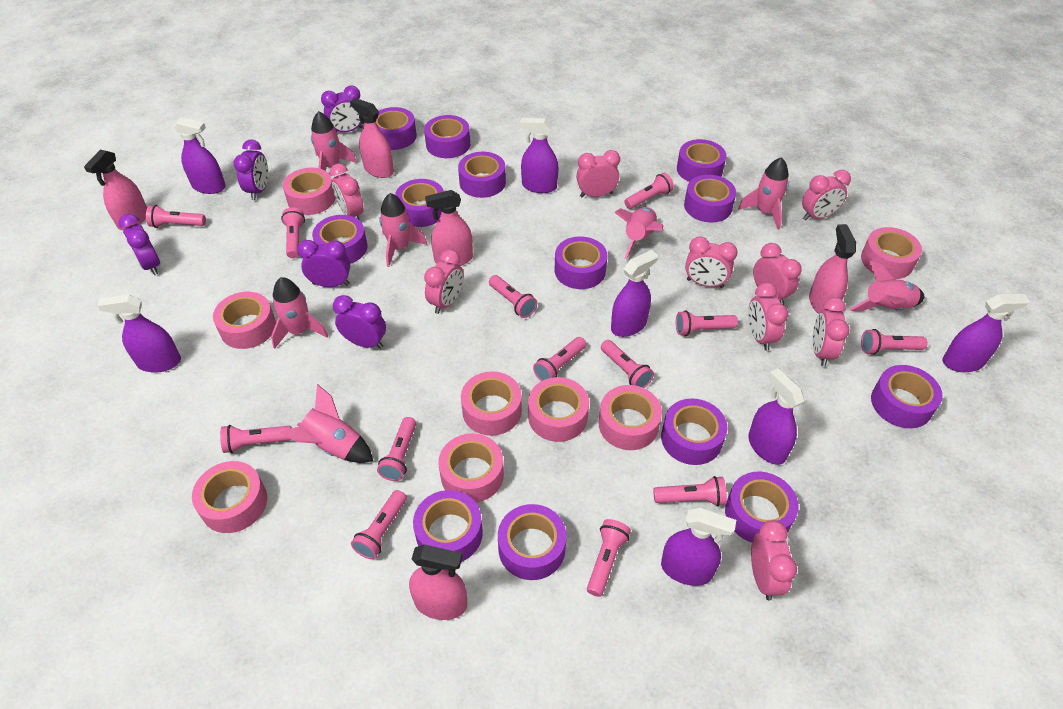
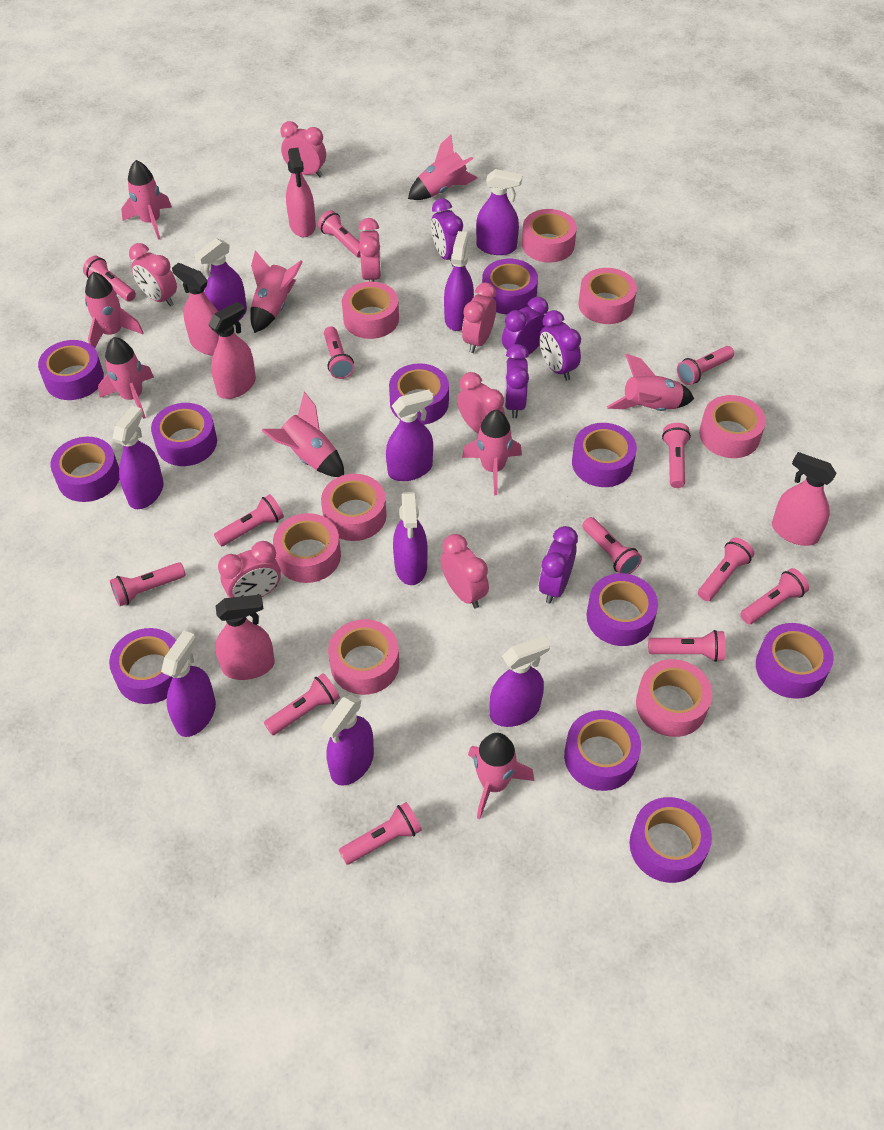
pink clock: 9 -> 7
pink rocket: 7 -> 9
purple spray bottle: 7 -> 9
purple tape: 13 -> 11

